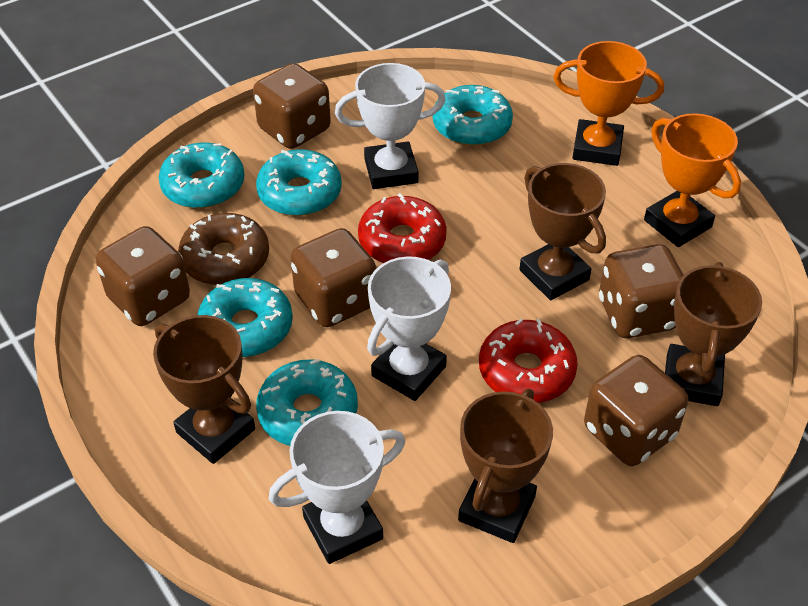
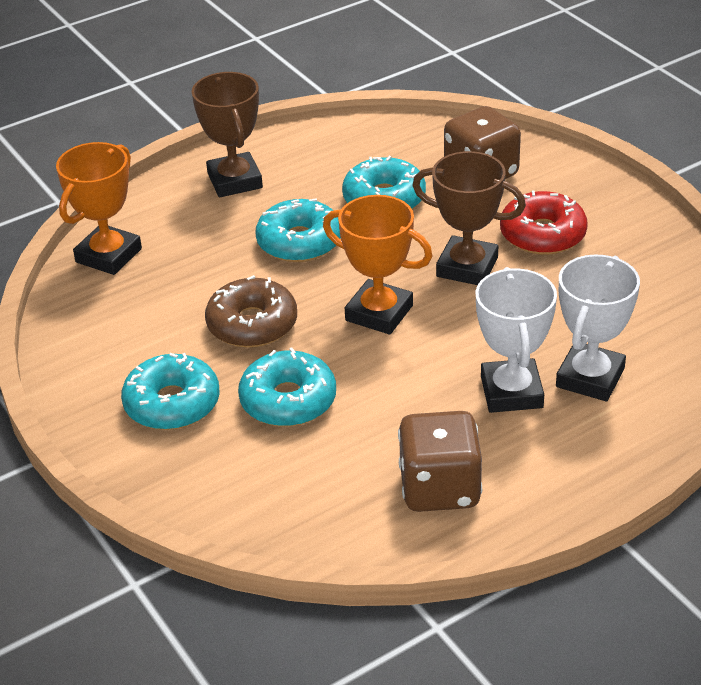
brown dice: 5 -> 2
brown trophy: 4 -> 2
red donut: 2 -> 1
turquoise donut: 5 -> 4
white trophy: 3 -> 2

